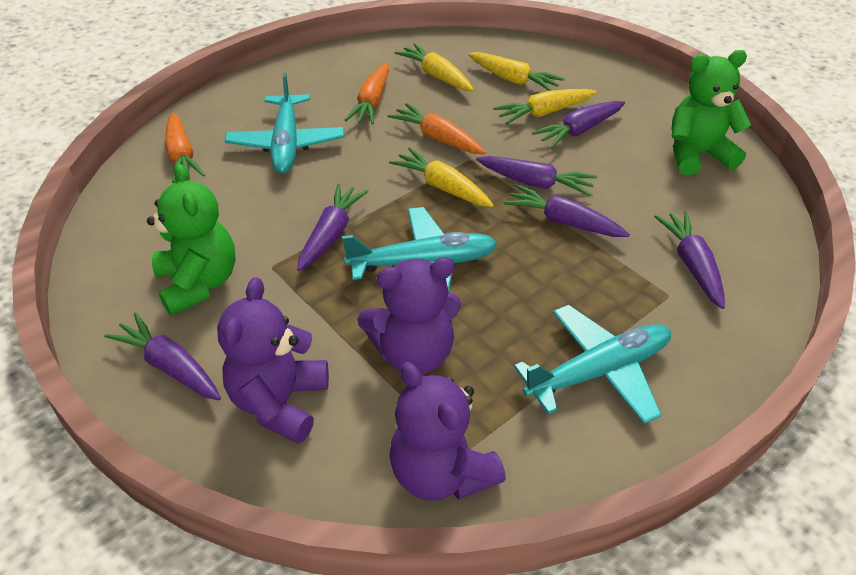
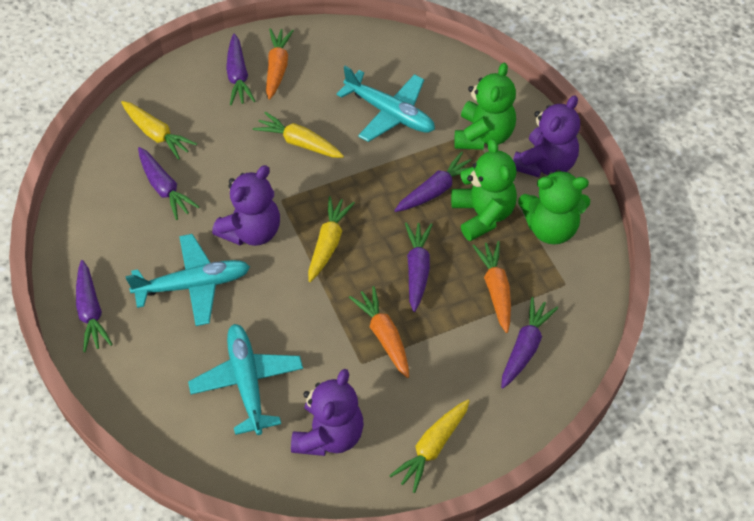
green teddy bear: 2 -> 3

